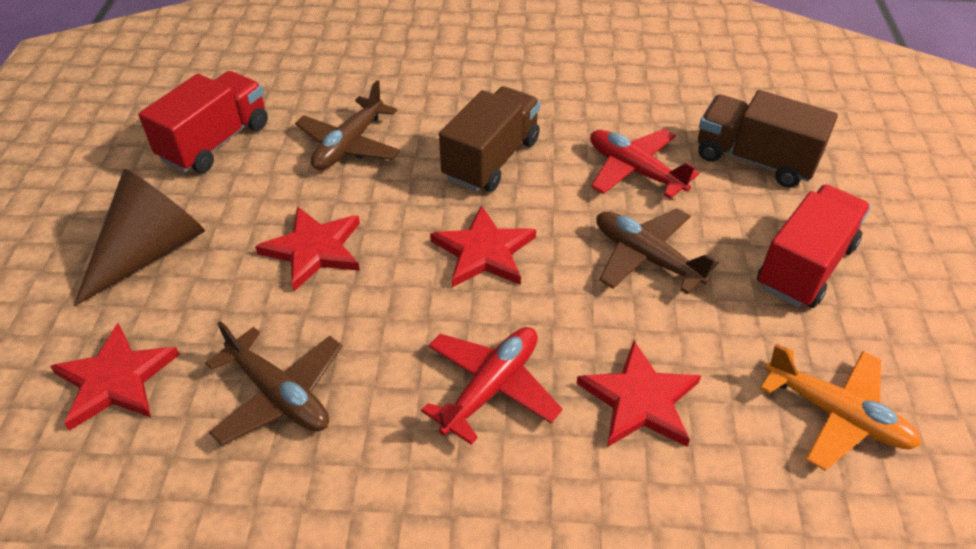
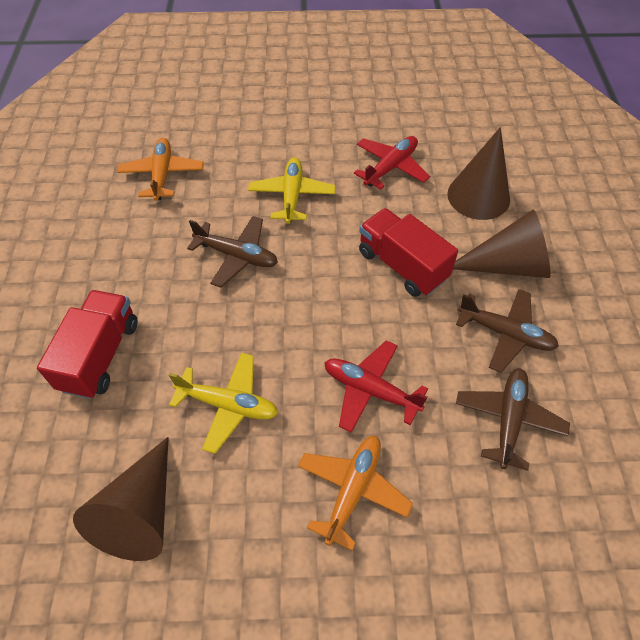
brown cone: 1 -> 3
brown truck: 2 -> 0
orange plane: 1 -> 2
red star: 4 -> 0
yellow plane: 0 -> 2

